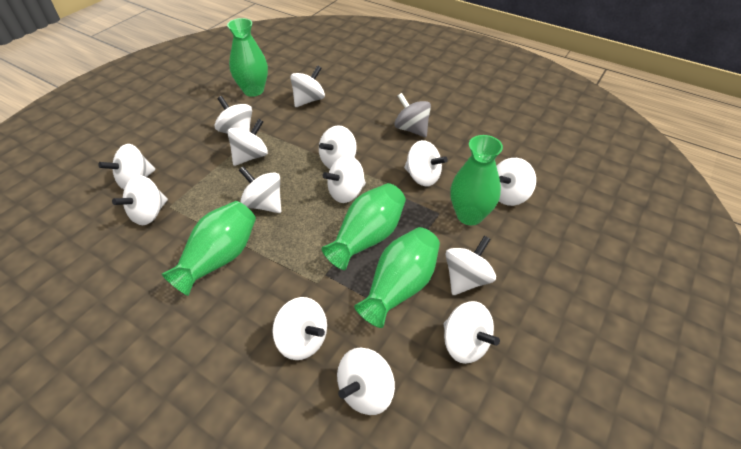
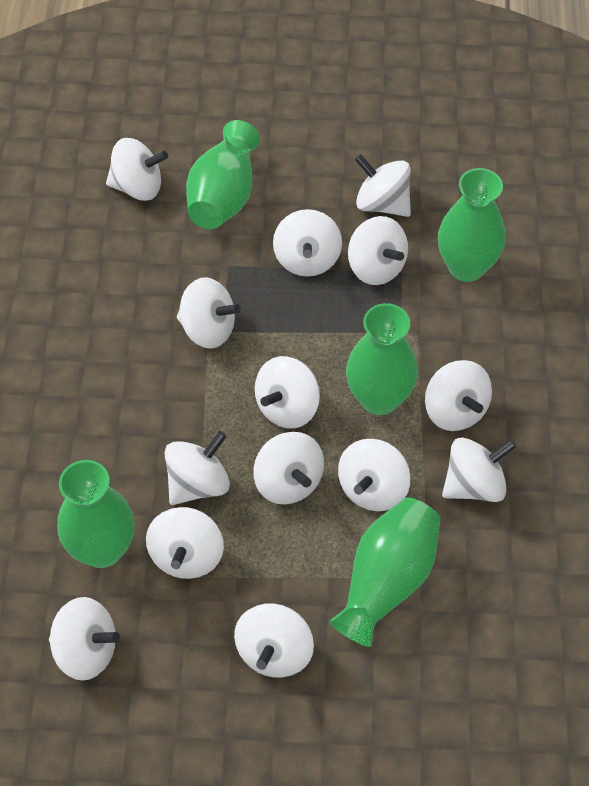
grey spinning top: 1 -> 0

